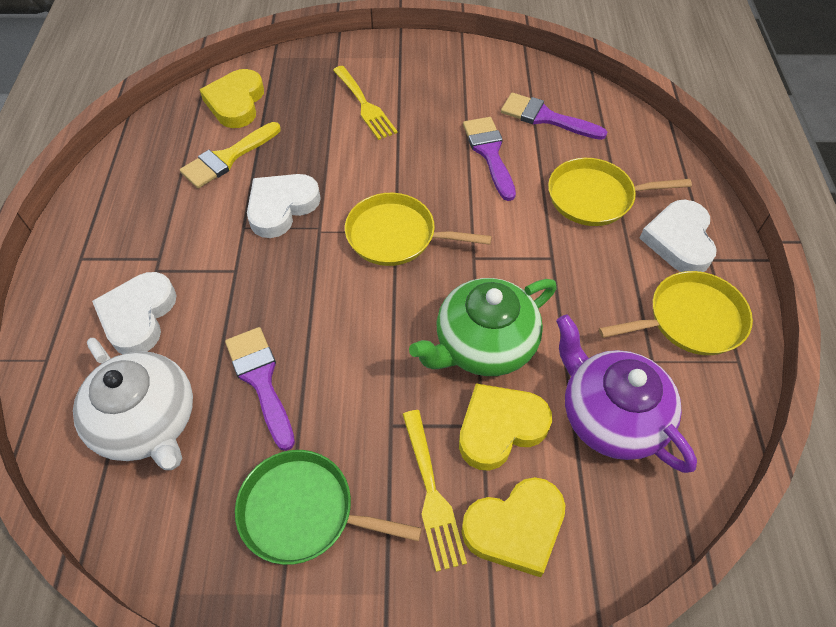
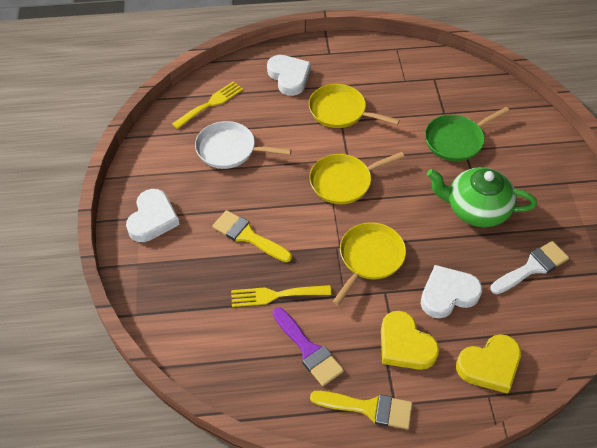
purple brush: 3 -> 1
purple teapot: 1 -> 0
white brush: 0 -> 1
white pan: 0 -> 1
white teapot: 1 -> 0
yellow brush: 1 -> 2
yellow heart: 3 -> 2

